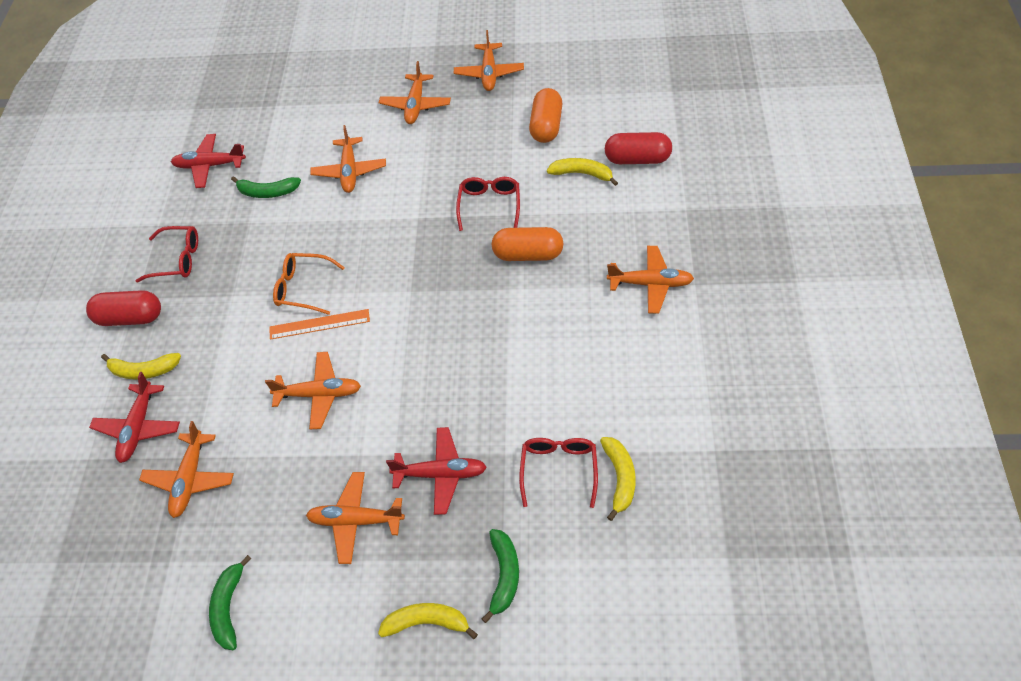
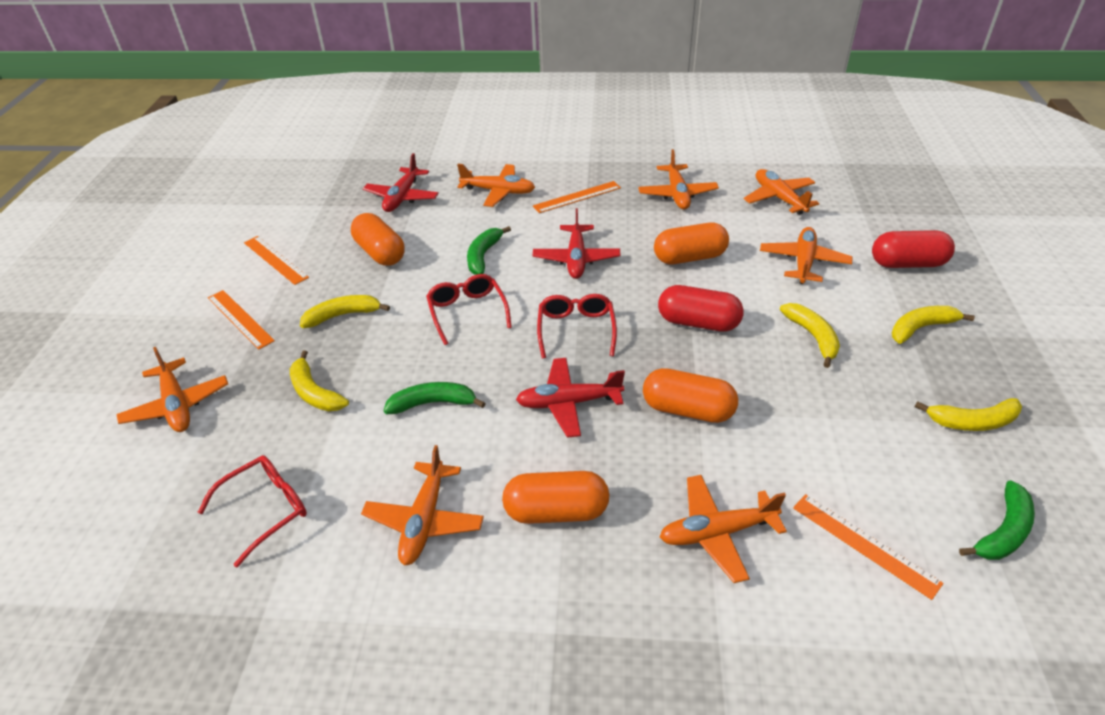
orange capsule: 2 -> 4
orange glasses: 1 -> 0
orange ruler: 1 -> 4
yellow banana: 4 -> 5

